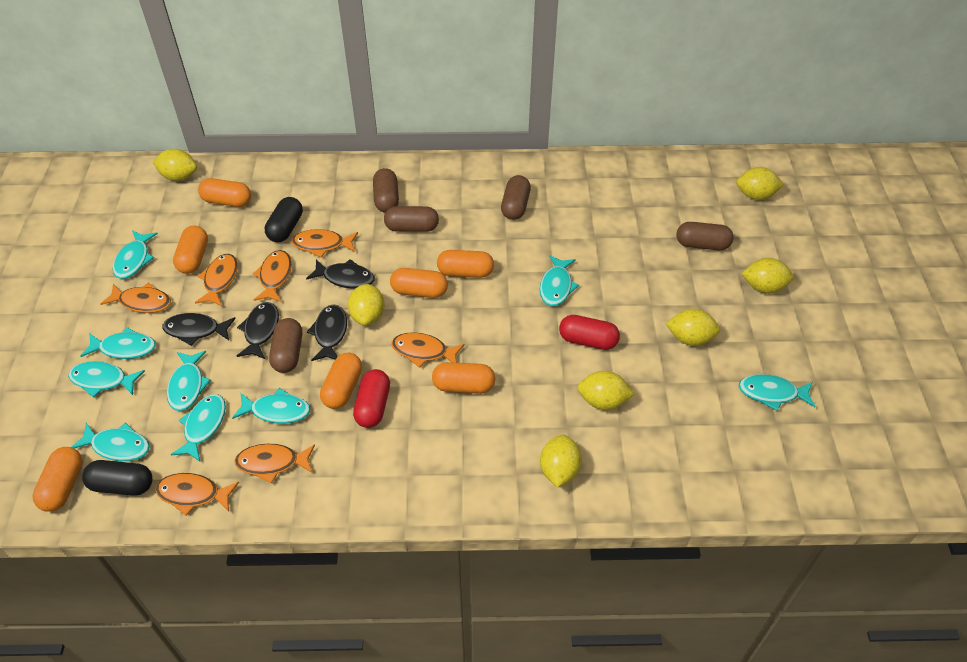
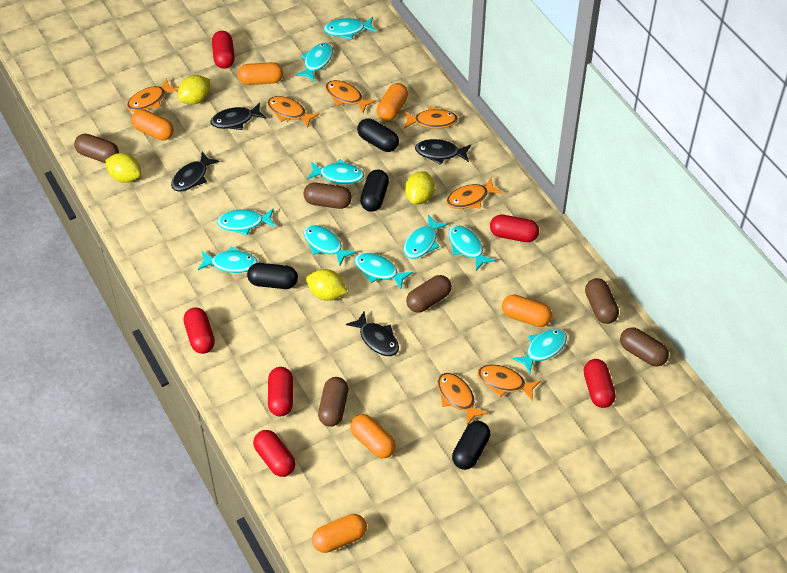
black capsule: 2 -> 4
brown capsule: 5 -> 6
orange capsule: 7 -> 6
red capsule: 2 -> 6
turquoise fish: 9 -> 10
yellow lemon: 7 -> 4

